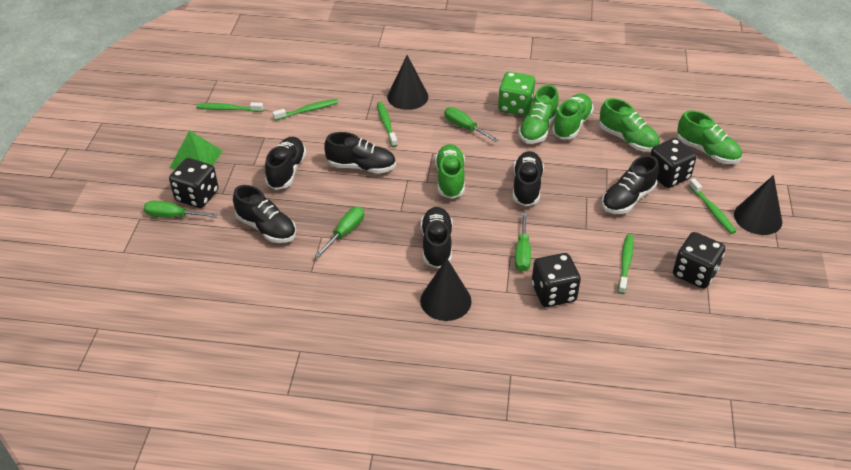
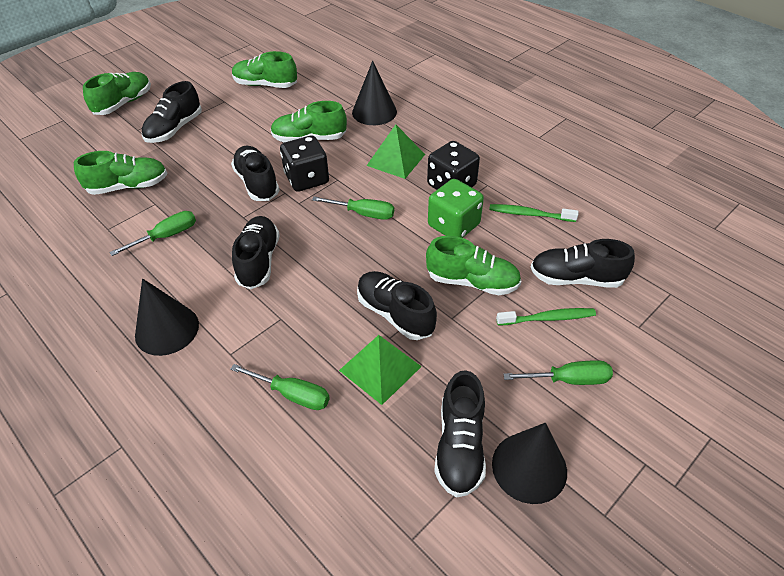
black dice: 4 -> 2
green pyramid: 1 -> 2
green toothbrush: 5 -> 2

